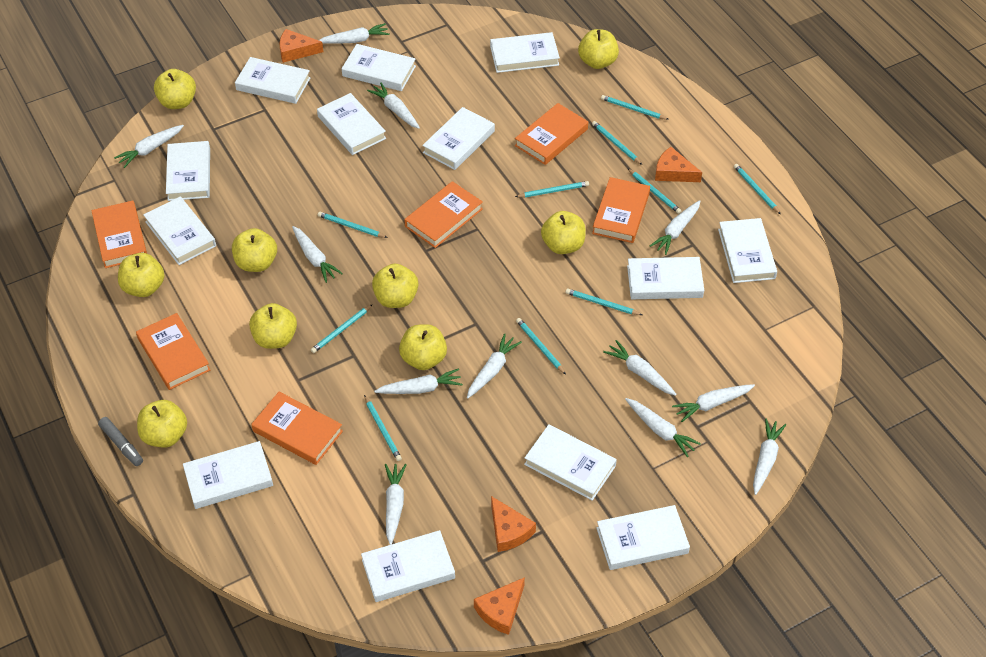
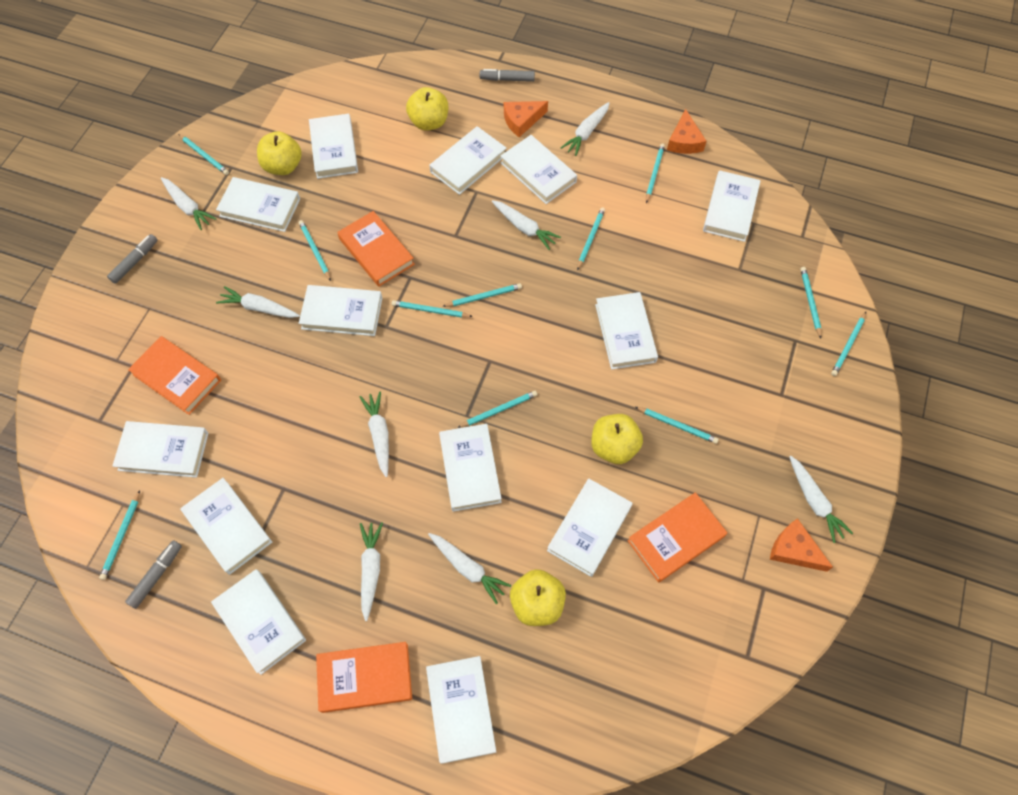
grey marker: 1 -> 3
orange book: 6 -> 4
orange cheese: 4 -> 3
turquoise pencil: 10 -> 11
white carrot: 12 -> 8
yellow apple: 9 -> 4

